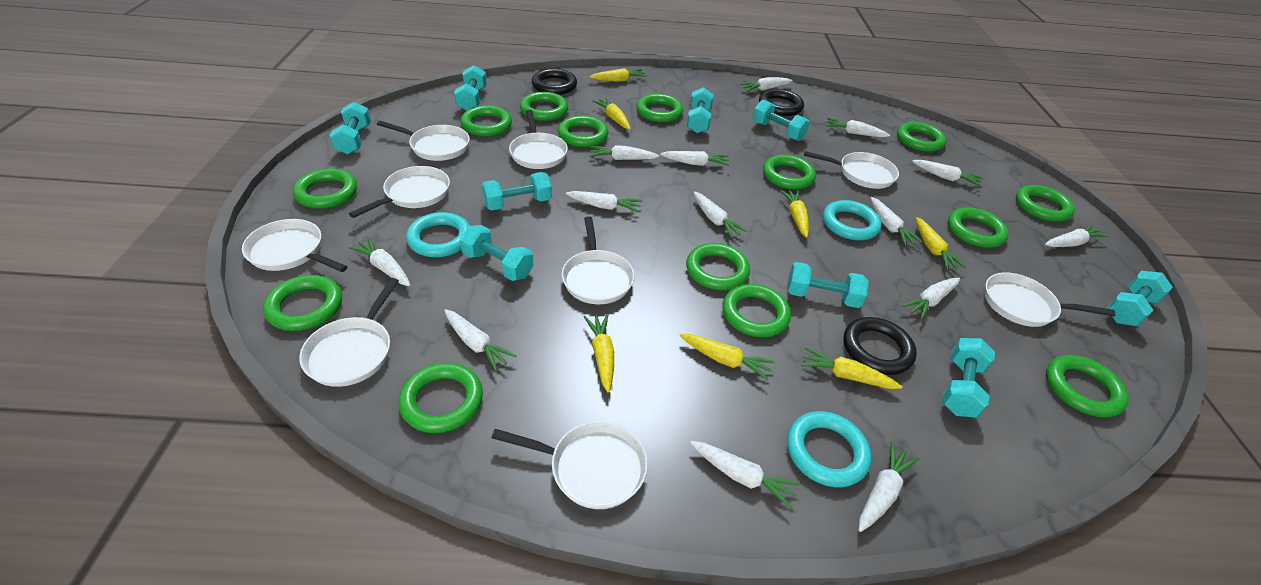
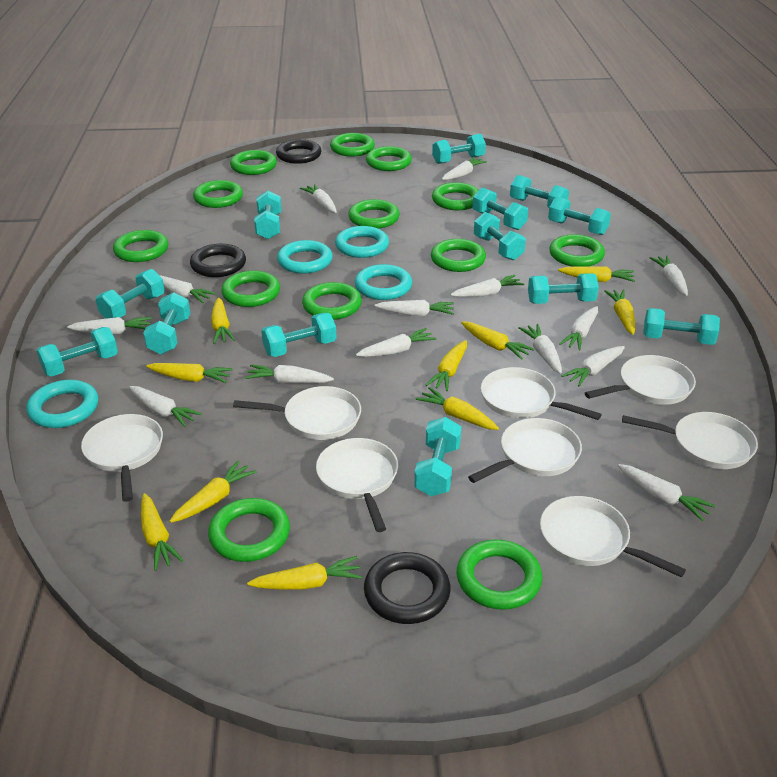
green ring: 14 -> 13
turquoise dumbbell: 9 -> 13
turquoise ring: 3 -> 4
white pan: 9 -> 8
yellow carrot: 7 -> 10

